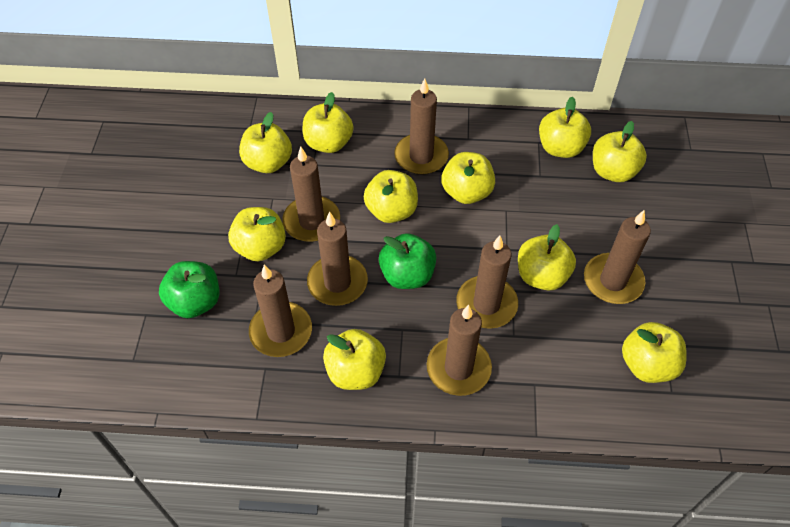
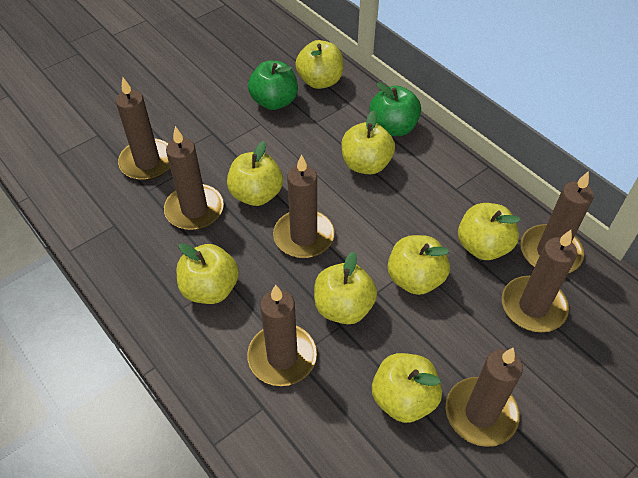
yellow apple: 10 -> 8

